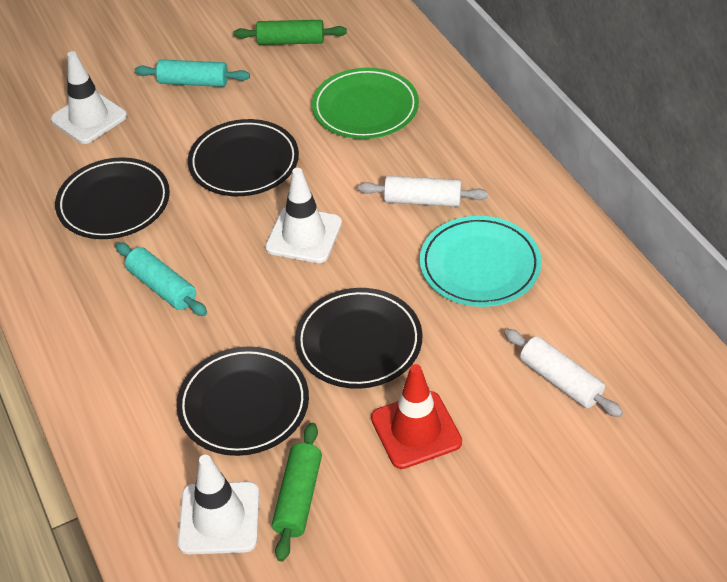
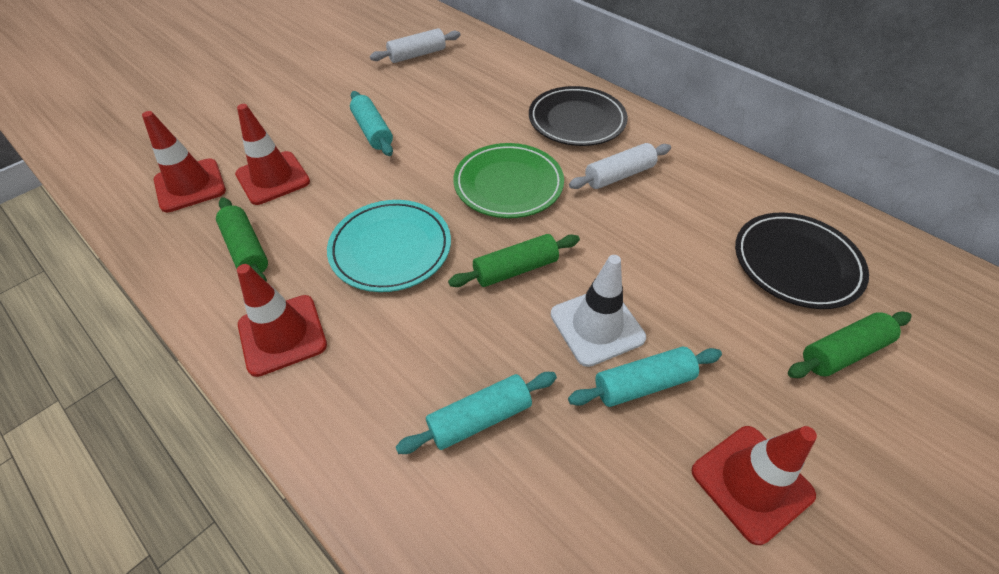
black plate: 4 -> 2
green rolling pin: 2 -> 3
red traffic cone: 1 -> 4
turquoise rolling pin: 2 -> 3
white traffic cone: 3 -> 1

